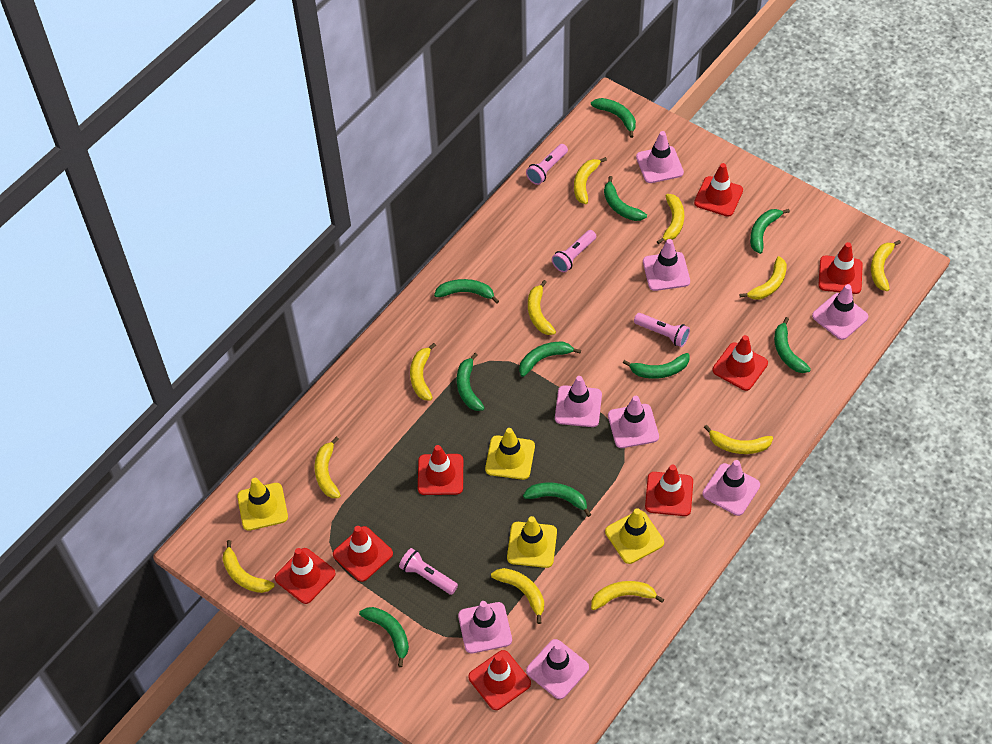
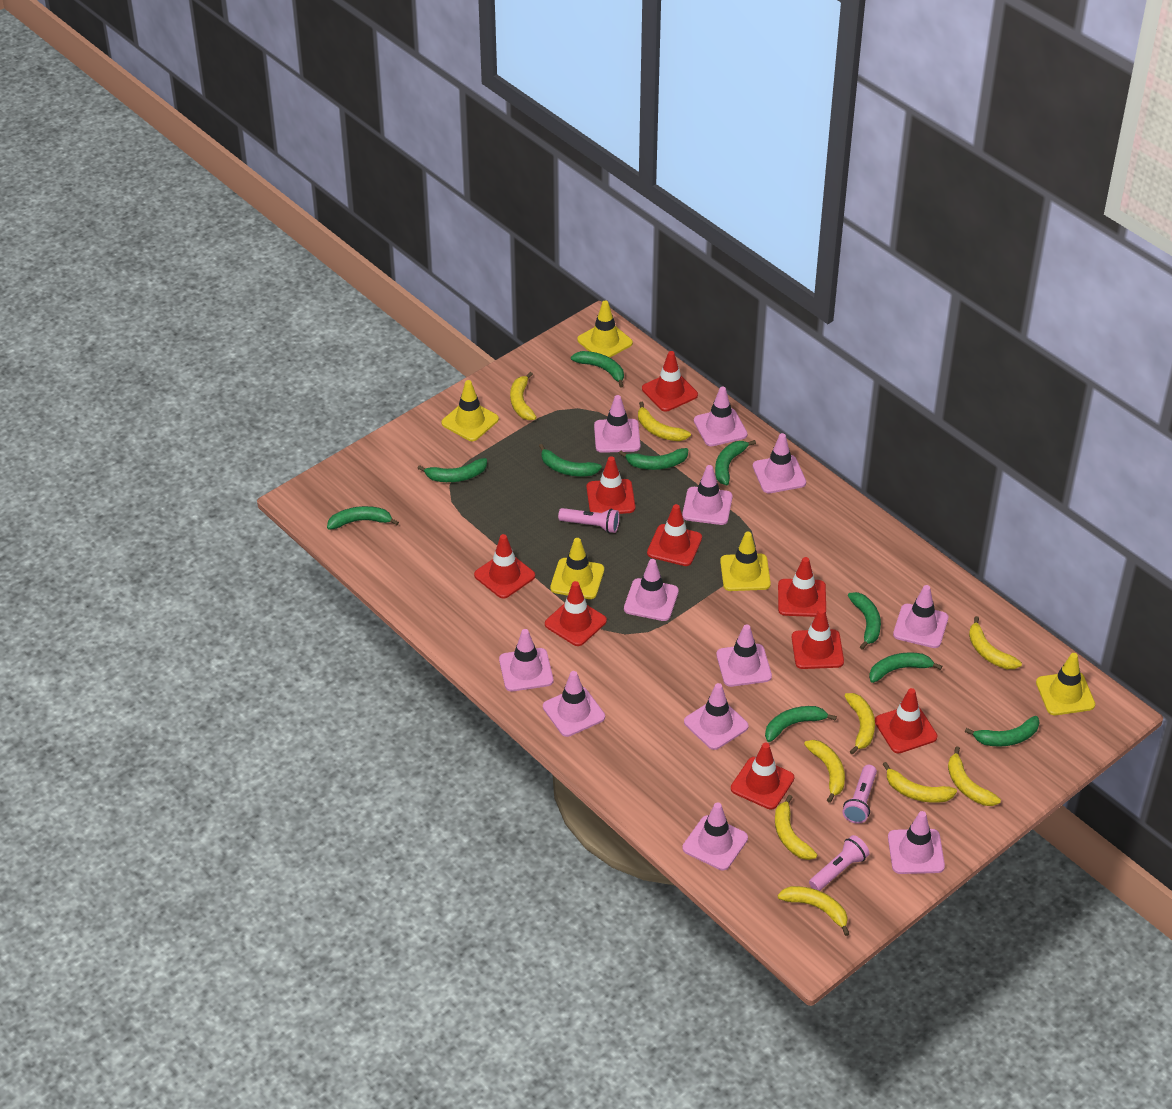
pink flashlight: 4 -> 3
pink traffic cone: 8 -> 12
red traffic cone: 8 -> 9
yellow banana: 11 -> 9
yellow traffic cone: 4 -> 5

